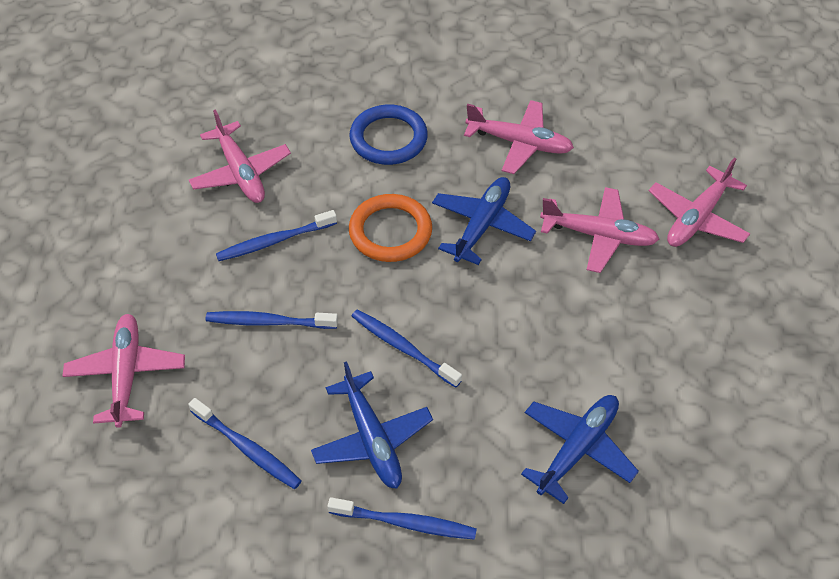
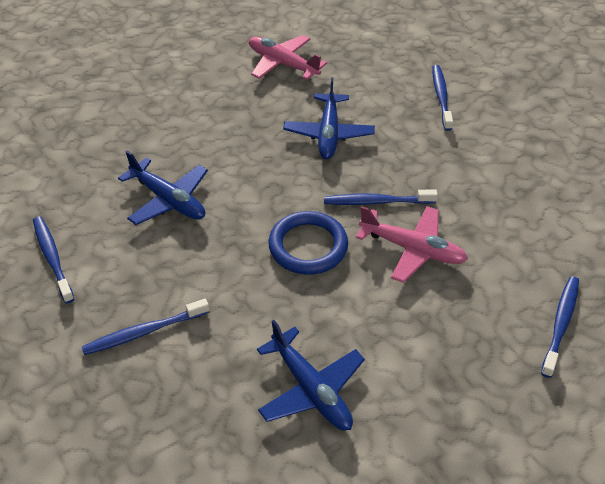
orange ring: 1 -> 0
pink plane: 5 -> 2

